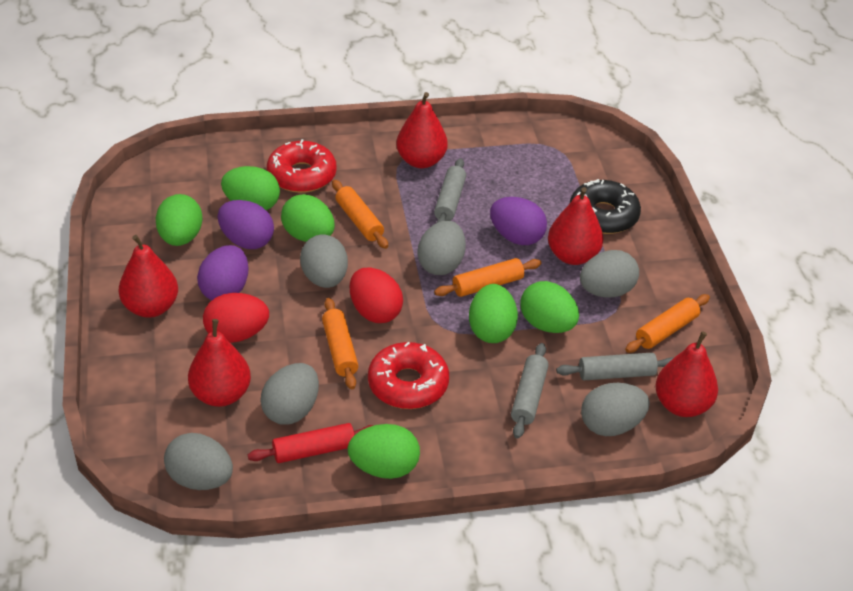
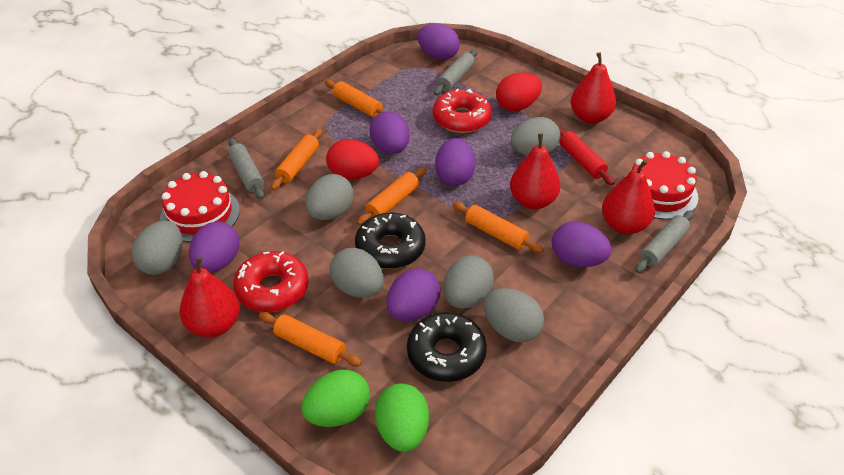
black donut: 1 -> 2
green egg: 6 -> 2
orange rolling pin: 4 -> 5
purple egg: 3 -> 6
red cake: 0 -> 2
red pear: 5 -> 4

